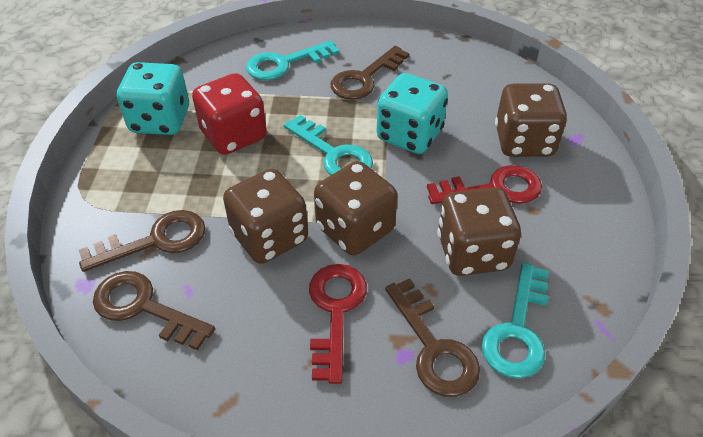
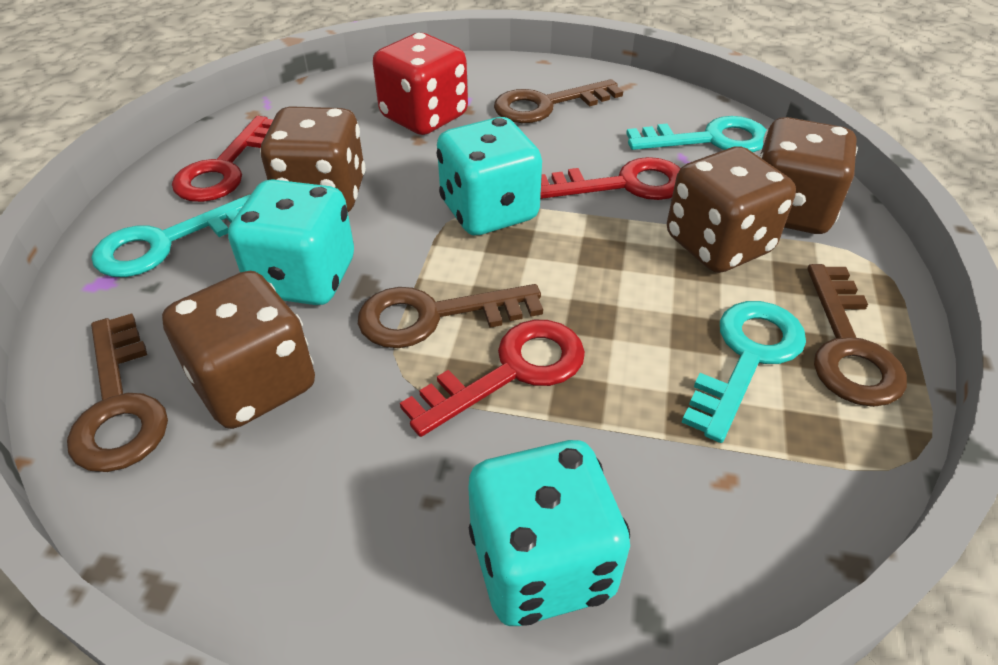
red key: 2 -> 3
turquoise dice: 2 -> 3

